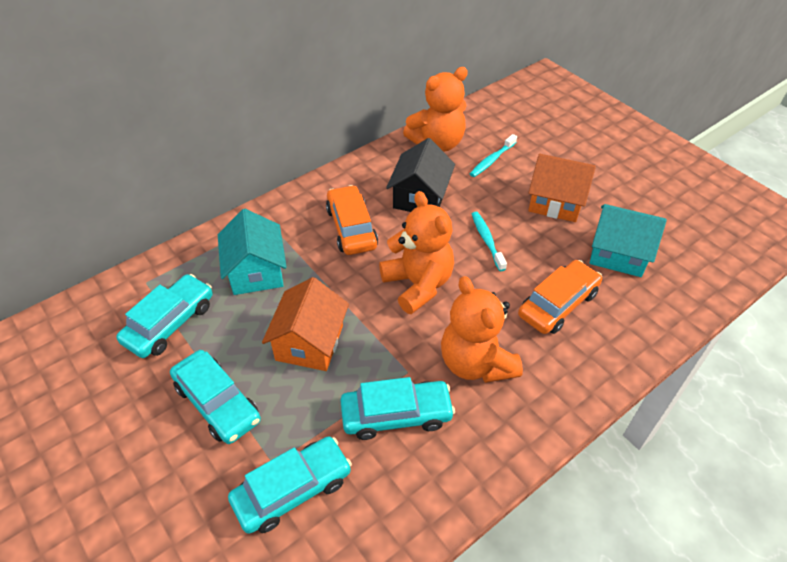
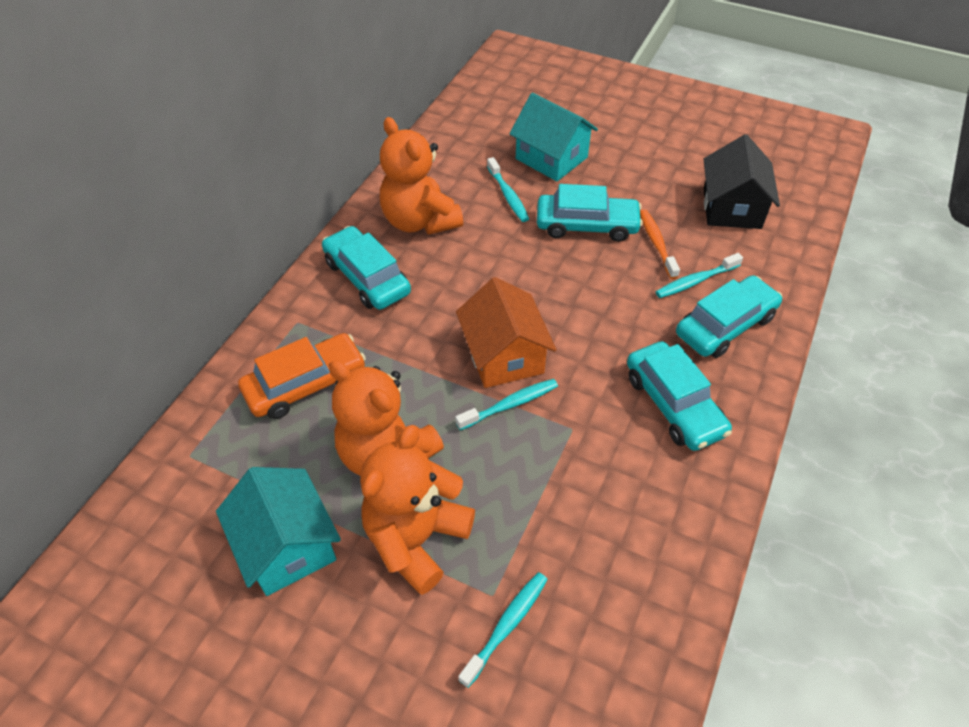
orange car: 2 -> 1
orange house: 2 -> 1
orange toothbrush: 0 -> 1
turquoise toothbrush: 2 -> 4

